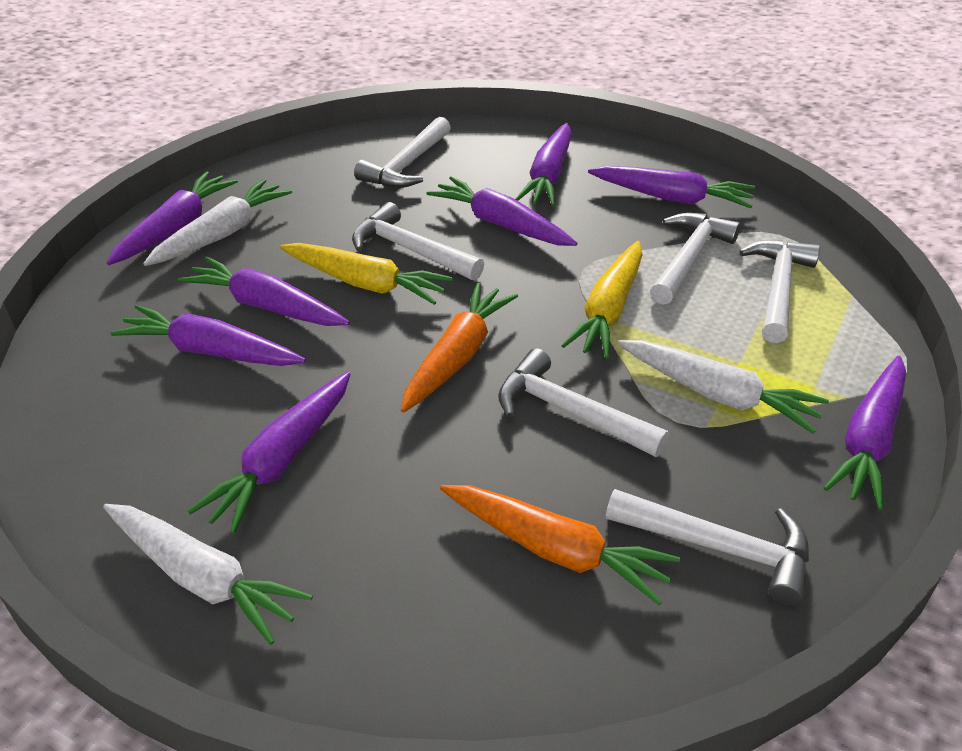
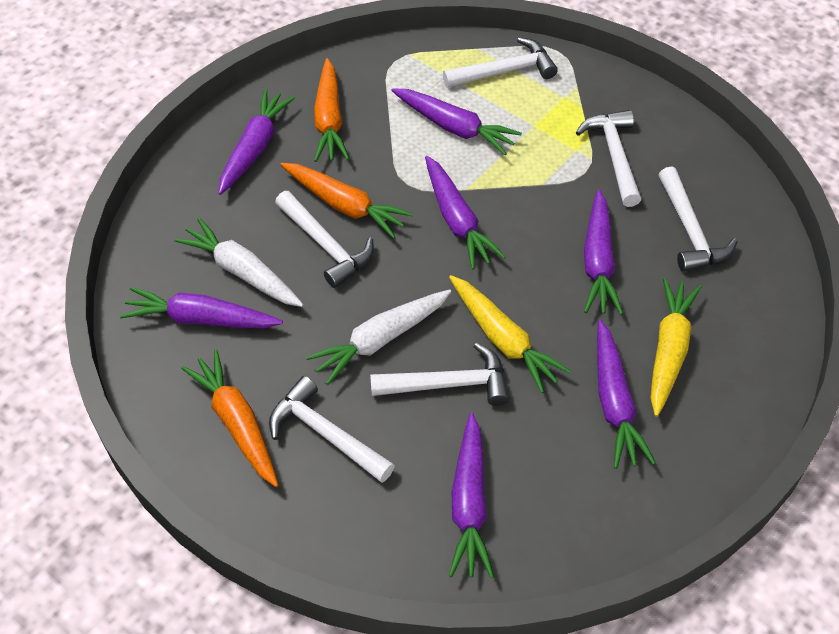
orange carrot: 2 -> 3
purple carrot: 8 -> 7
white carrot: 3 -> 2

